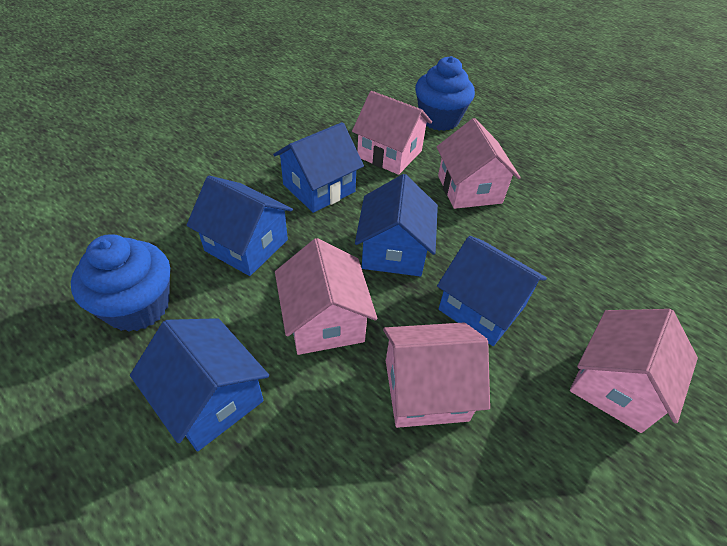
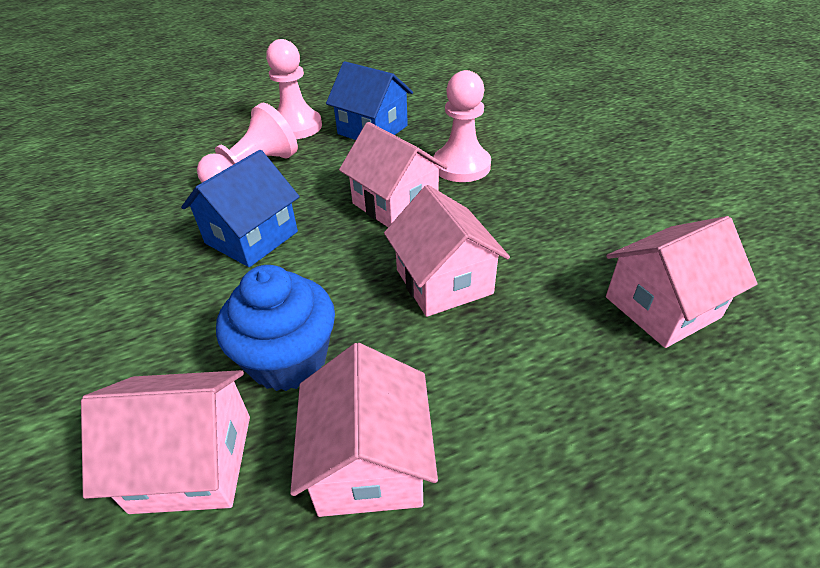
blue cupcake: 2 -> 1
blue house: 5 -> 2
pink pawn: 0 -> 3

